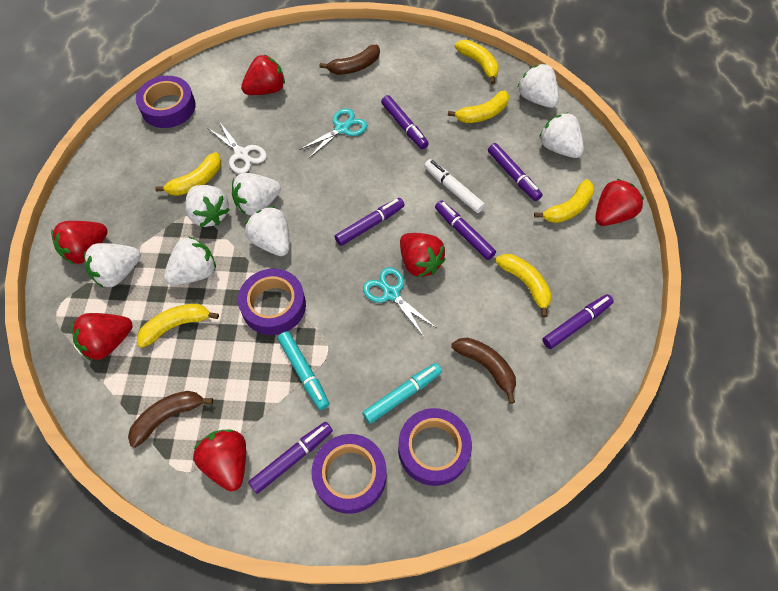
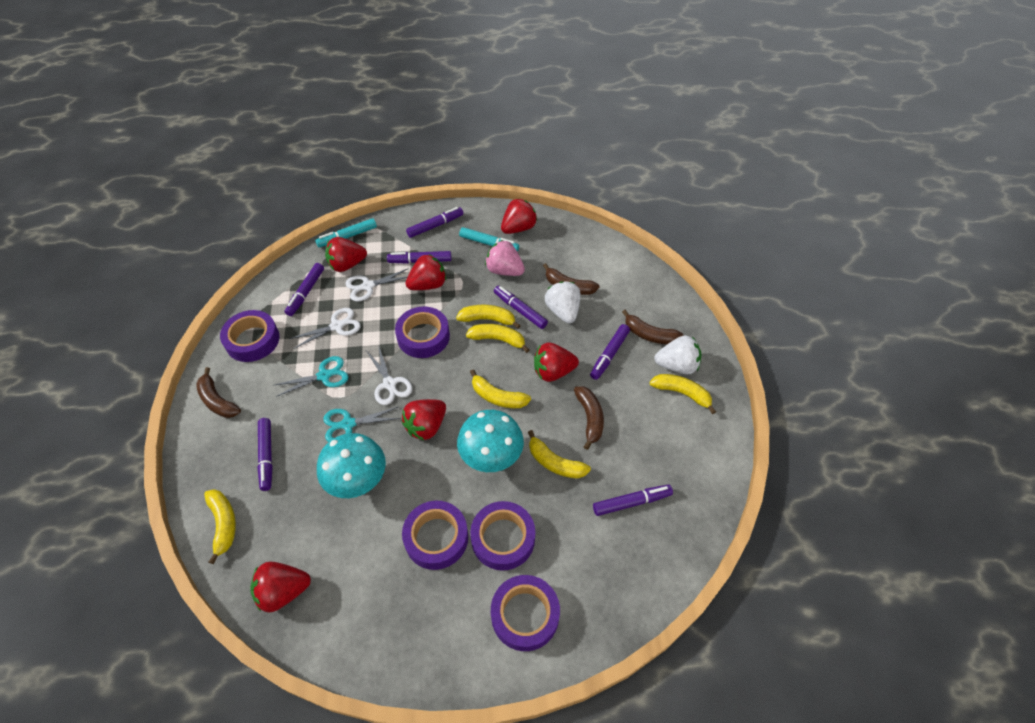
brown banana: 3 -> 4
pink strawberry: 0 -> 1
purple marker: 6 -> 7
purple tape: 4 -> 5
turquoise mushroom: 0 -> 2
white marker: 1 -> 0
white scissors: 1 -> 3
white strawberry: 7 -> 2

